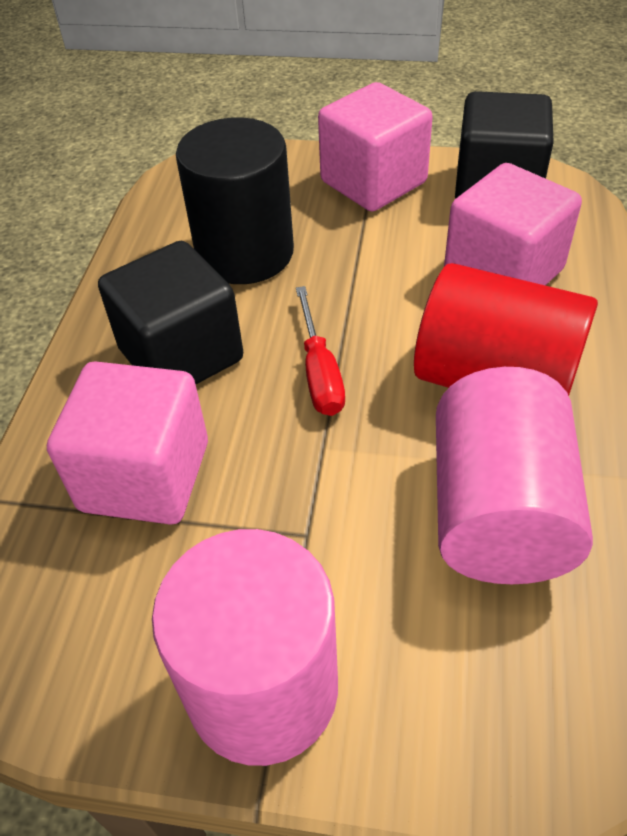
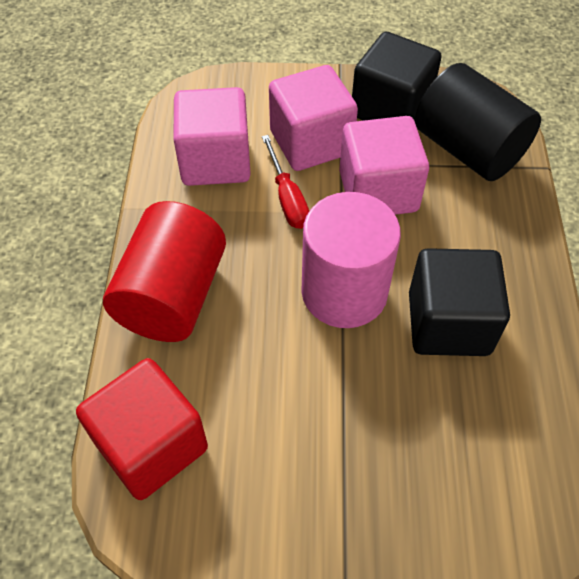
pink cylinder: 2 -> 1
red cube: 0 -> 1

